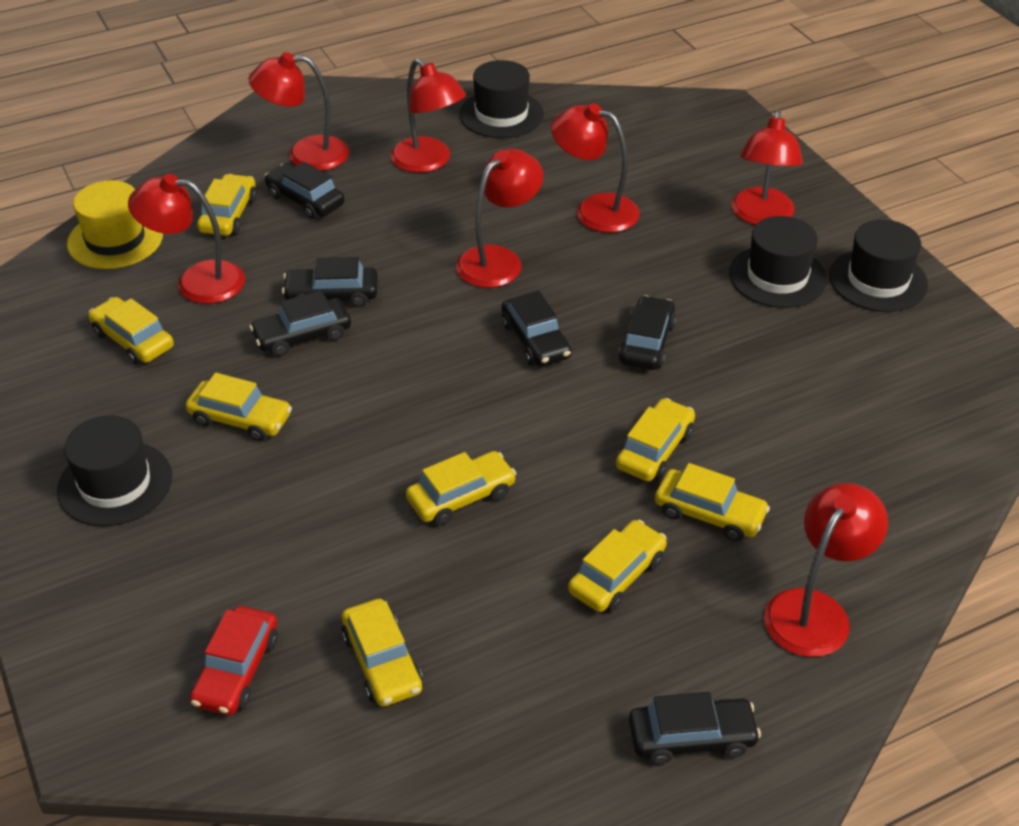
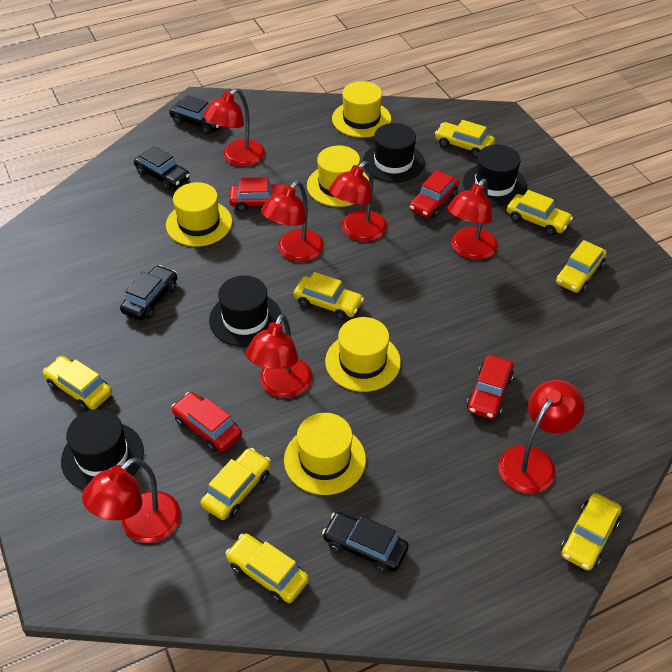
black car: 6 -> 4
red car: 1 -> 4
yellow hat: 1 -> 5

